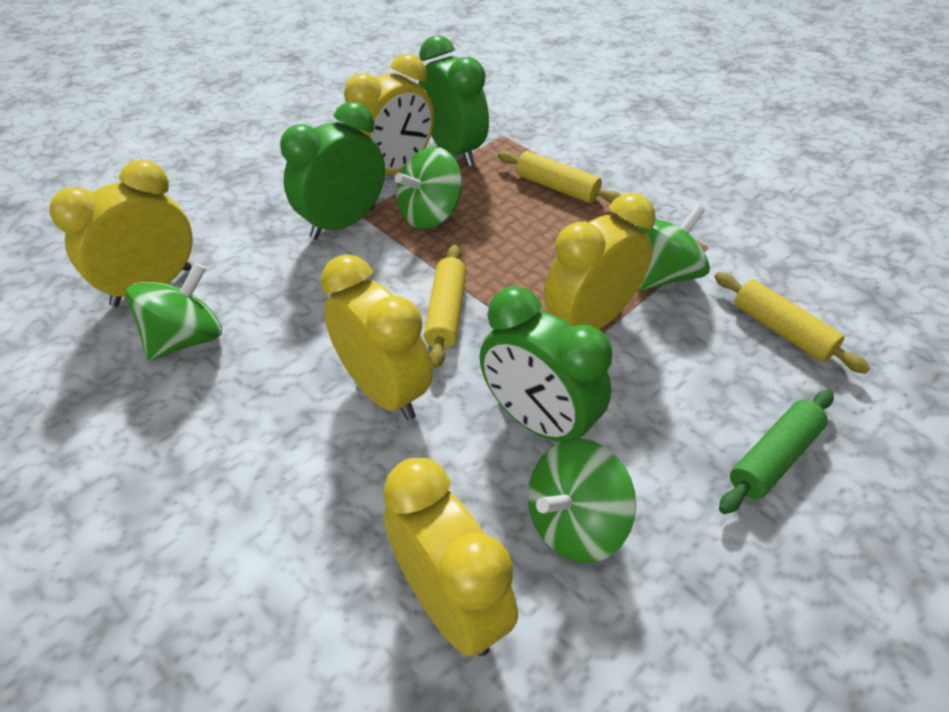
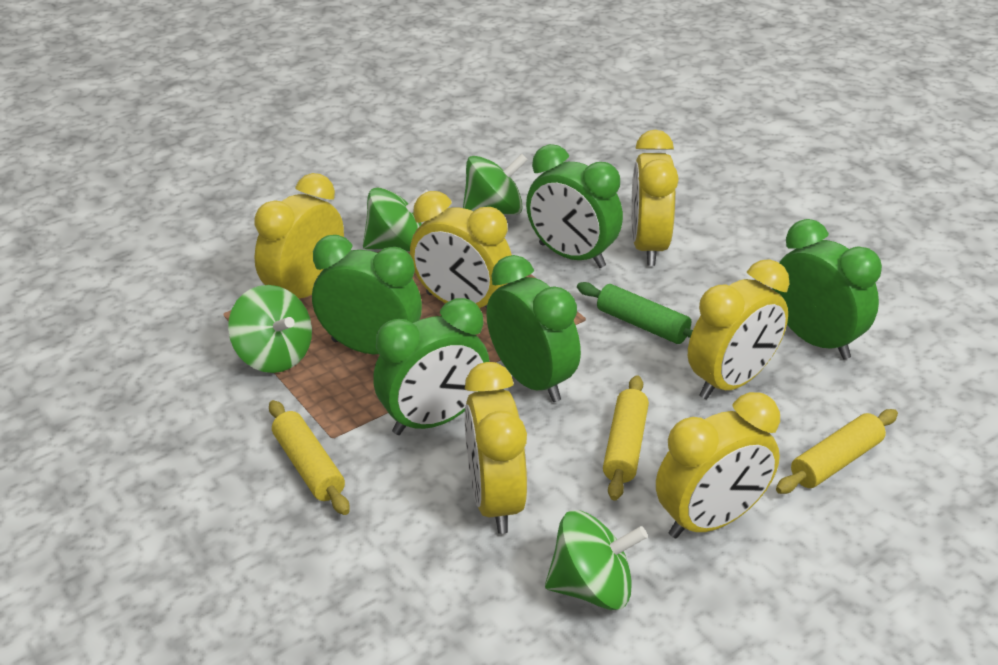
green clock: 3 -> 5
yellow clock: 5 -> 6

